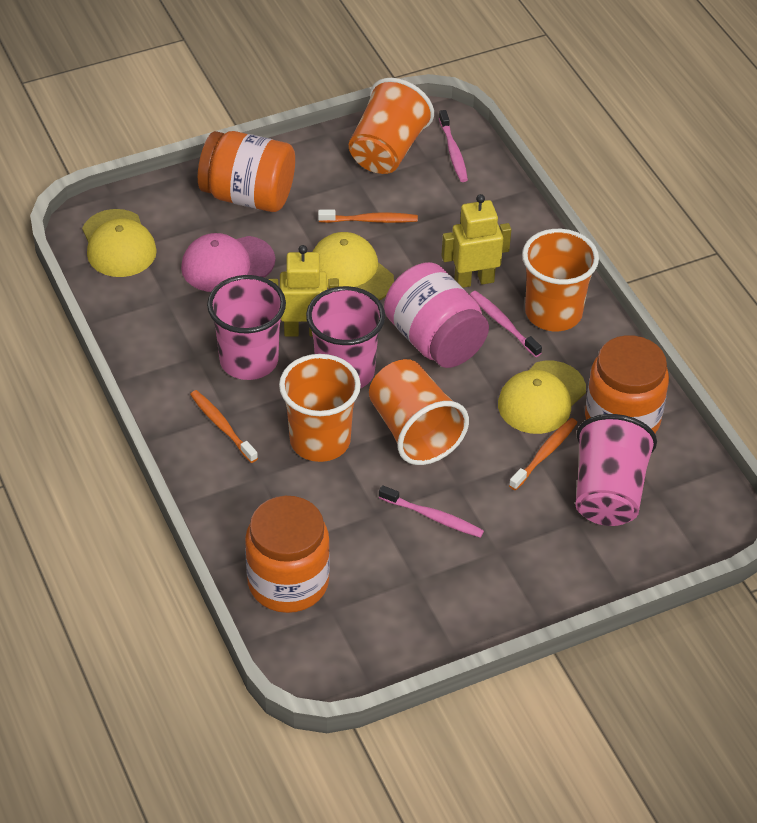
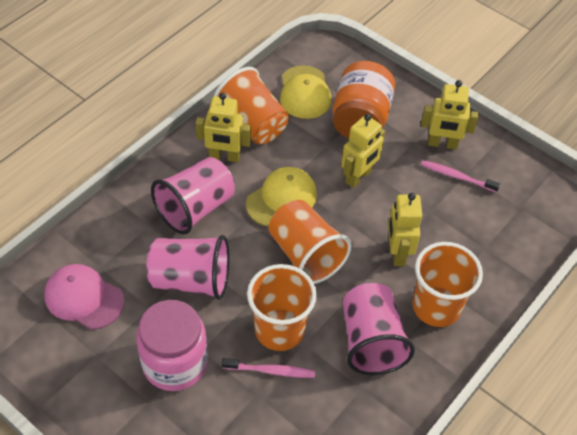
orange jar: 3 -> 1
orange toothbrush: 3 -> 0
pink toothbrush: 3 -> 2
yellow cap: 3 -> 2
yellow robot: 2 -> 4

